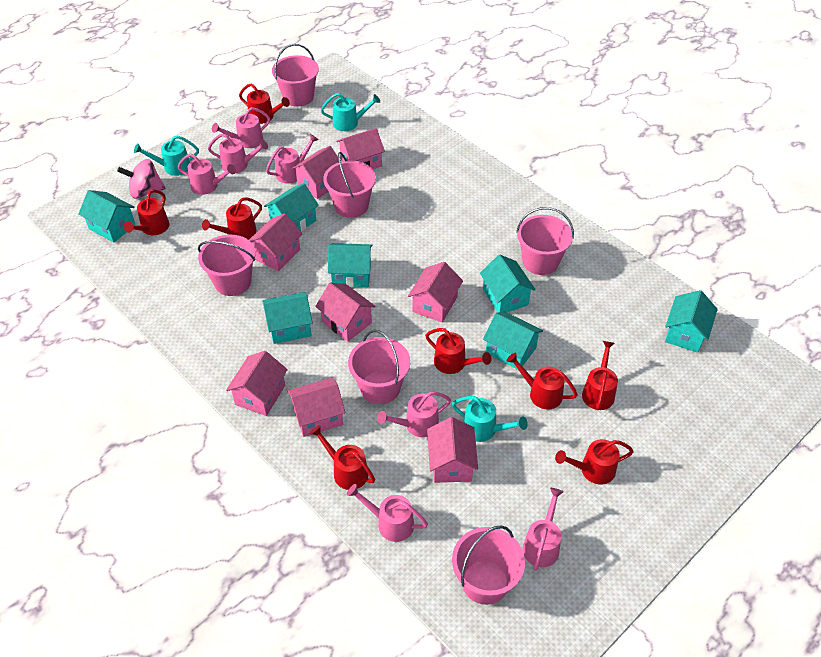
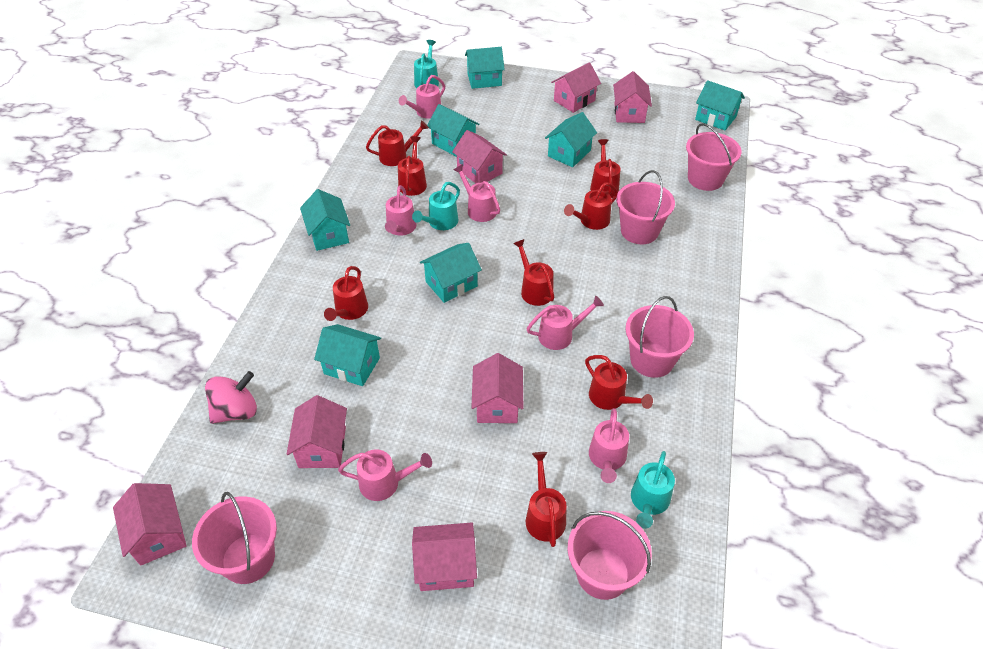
pink bucket: 6 -> 5
pink house: 8 -> 7
pink watering can: 7 -> 6

